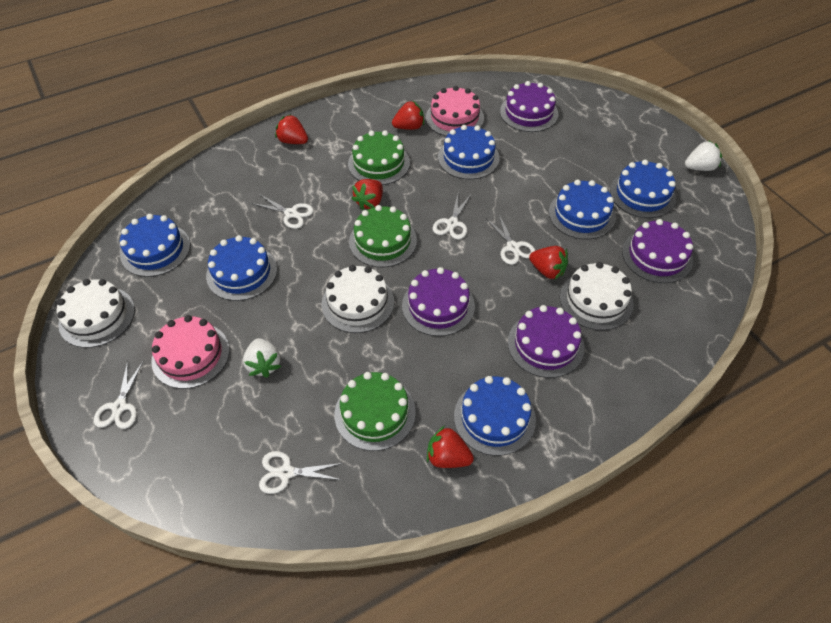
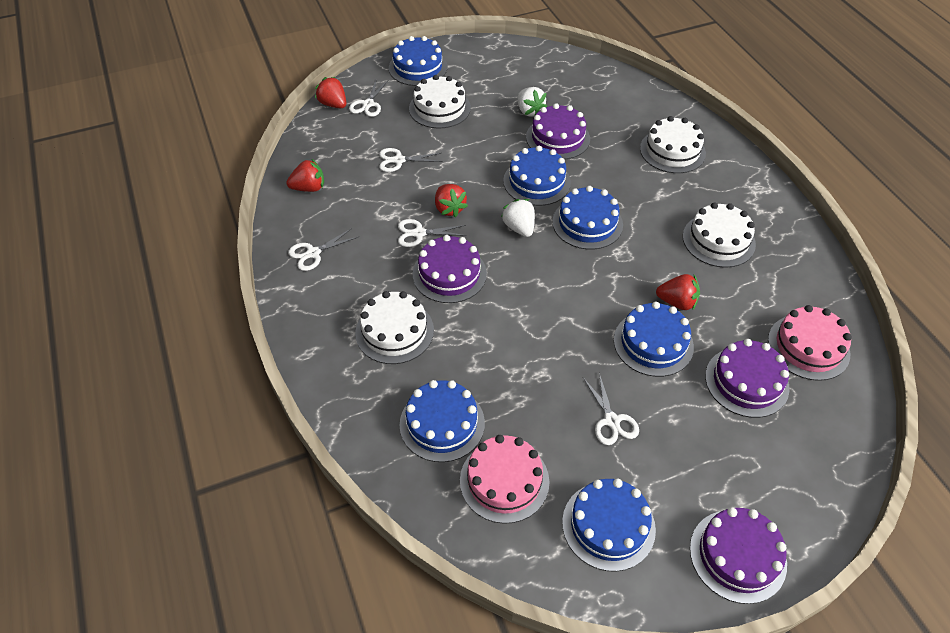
green cake: 3 -> 0
red strawberry: 5 -> 4
white cake: 3 -> 4

